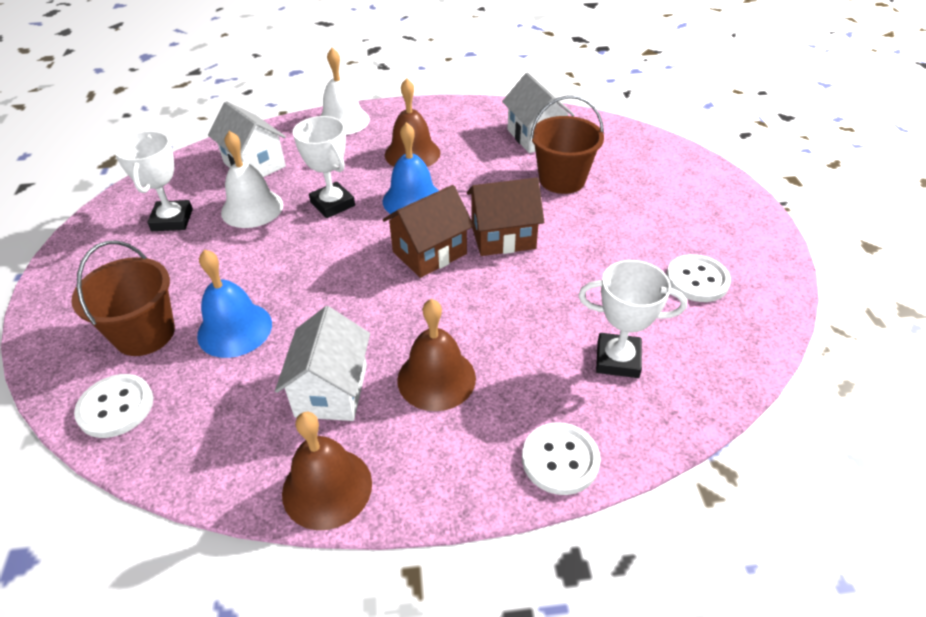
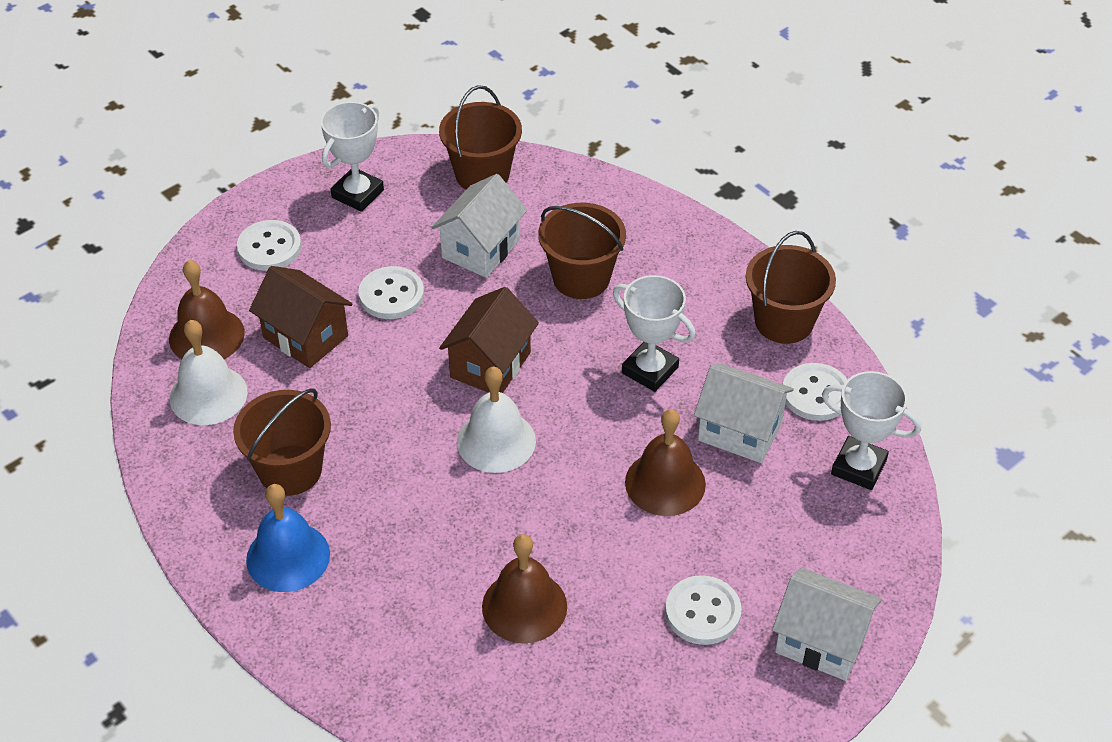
blue bell: 2 -> 1
brown bucket: 2 -> 4
white button: 3 -> 4

